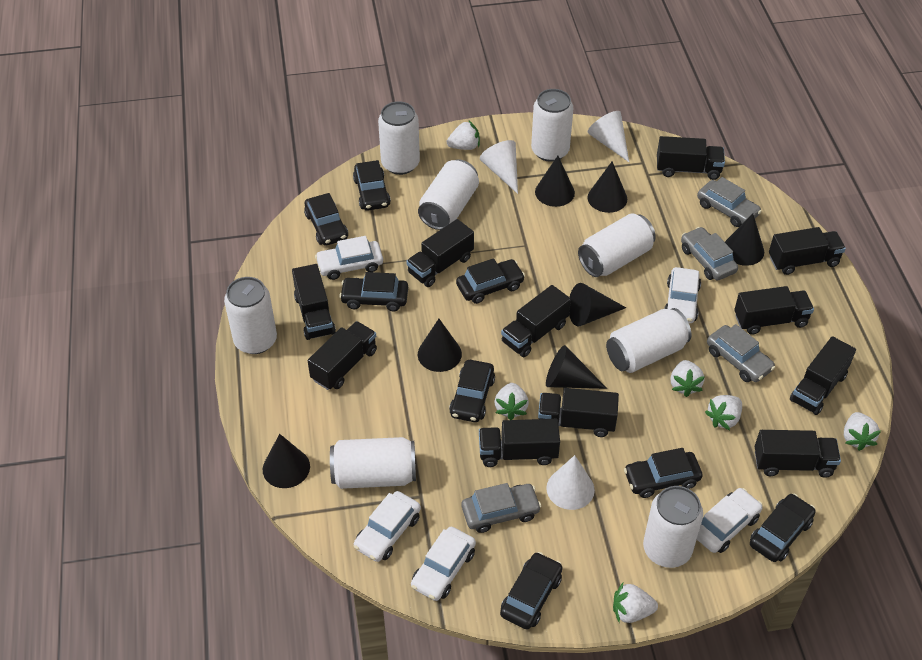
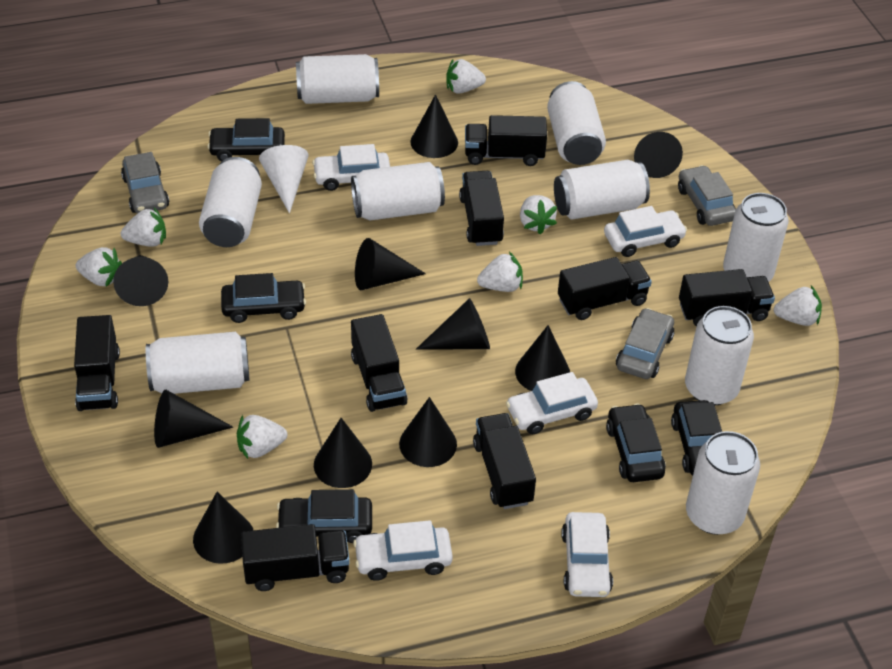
black car: 8 -> 5
black cone: 7 -> 10
black truck: 11 -> 8
grey car: 4 -> 3
white can: 8 -> 9
white cone: 3 -> 1
white strawberry: 6 -> 7

